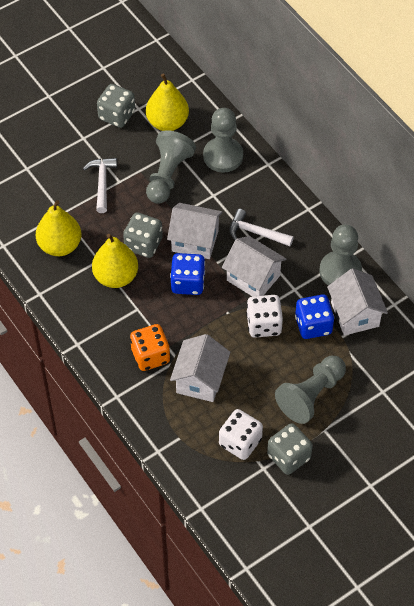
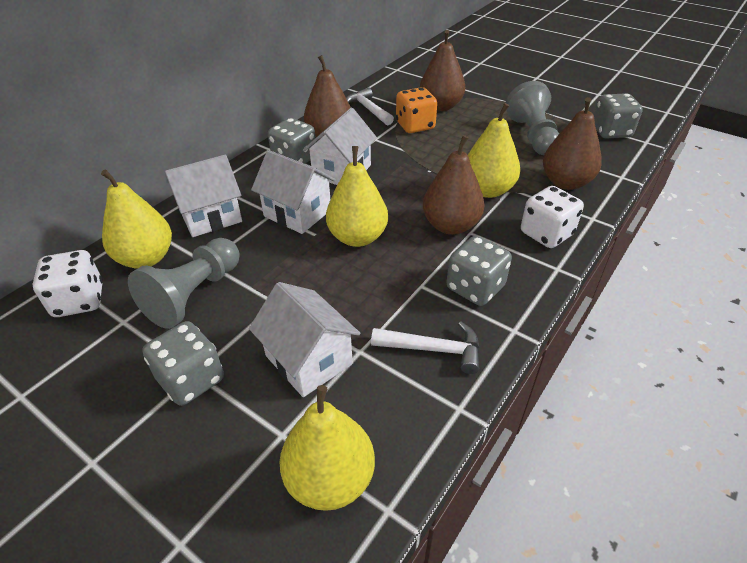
blue dice: 2 -> 0
brown pear: 0 -> 4
grey dice: 3 -> 4
grey pawn: 4 -> 2
yellow pear: 3 -> 4

